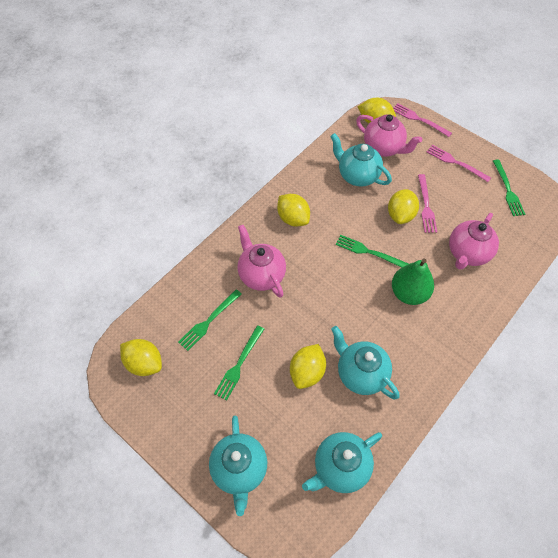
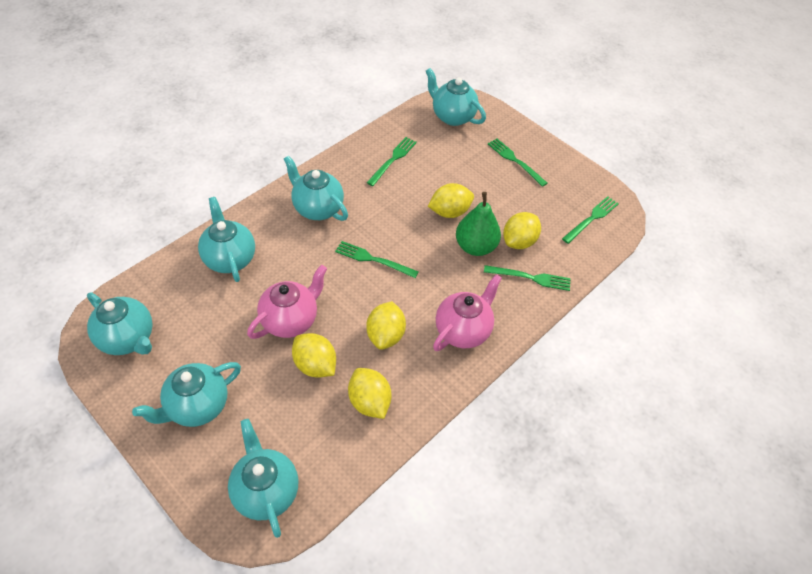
green fork: 4 -> 5
pink fork: 3 -> 0
pink teapot: 3 -> 2
turquoise teapot: 4 -> 6

